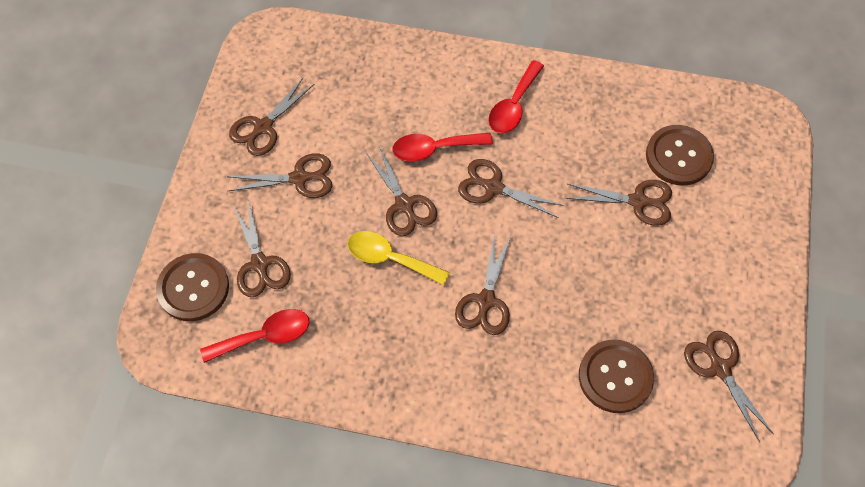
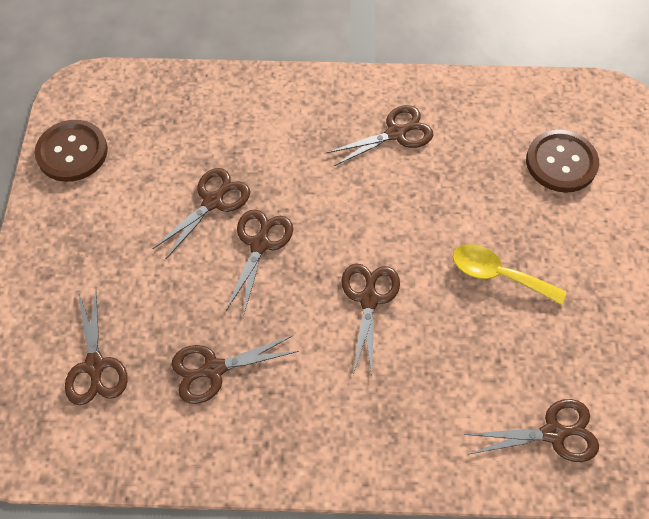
brown button: 3 -> 2
brown scissors: 8 -> 7
red spoon: 3 -> 0

